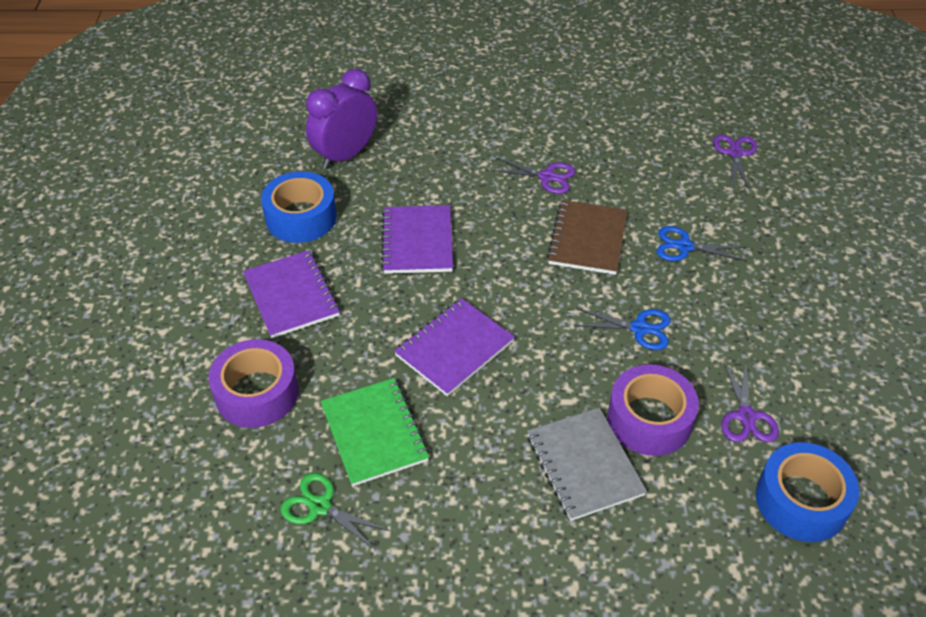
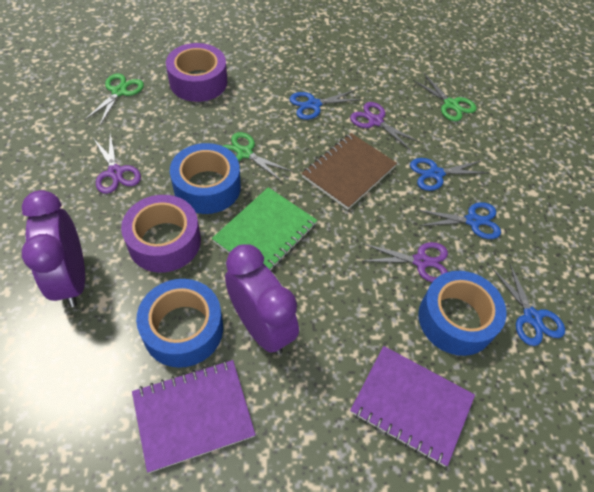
blue scissors: 2 -> 4
blue tape: 2 -> 3
green scissors: 1 -> 3
grey notebook: 1 -> 0
purple clock: 1 -> 2
purple notebook: 3 -> 2

